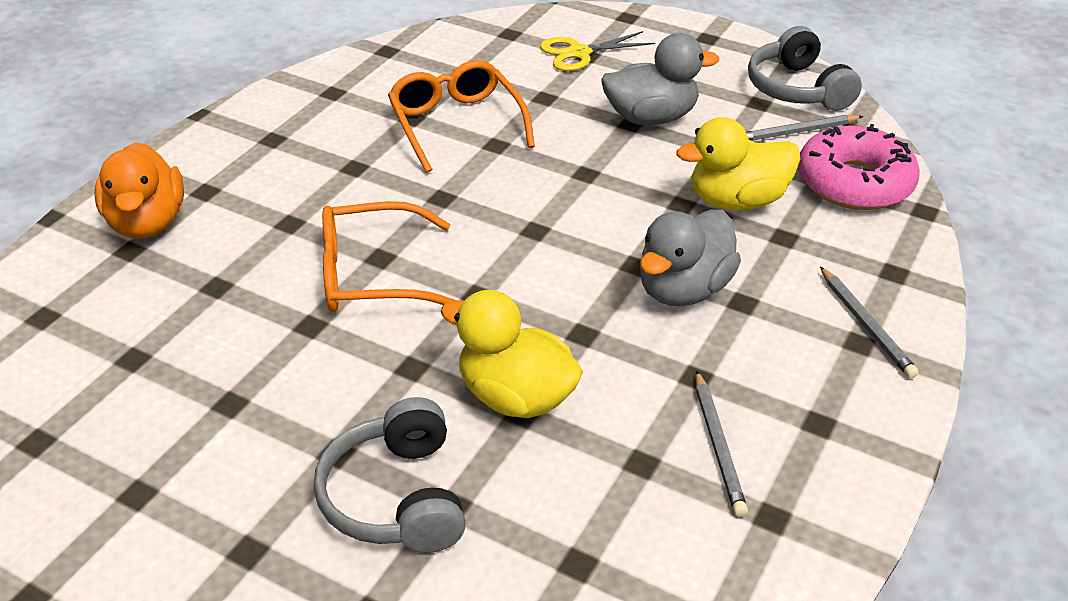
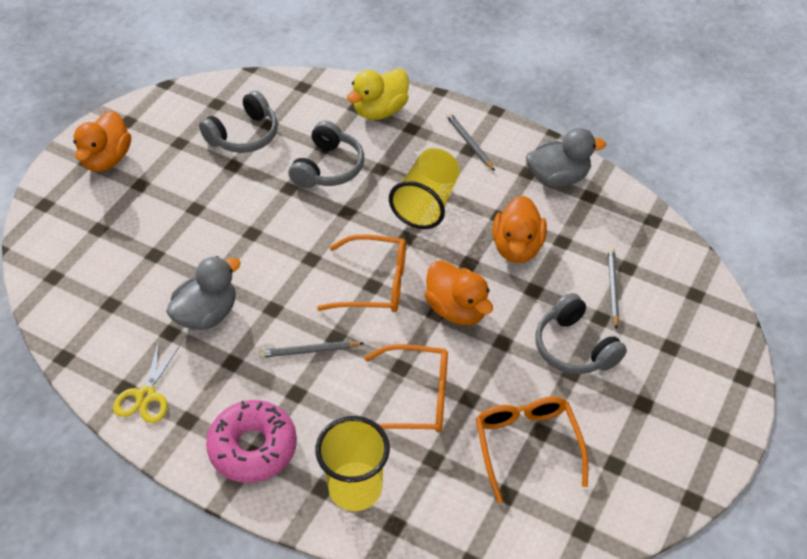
grey headphones: 2 -> 3
orange duck: 1 -> 3
orange glasses: 2 -> 3
yellow cup: 0 -> 2
yellow duck: 2 -> 1

